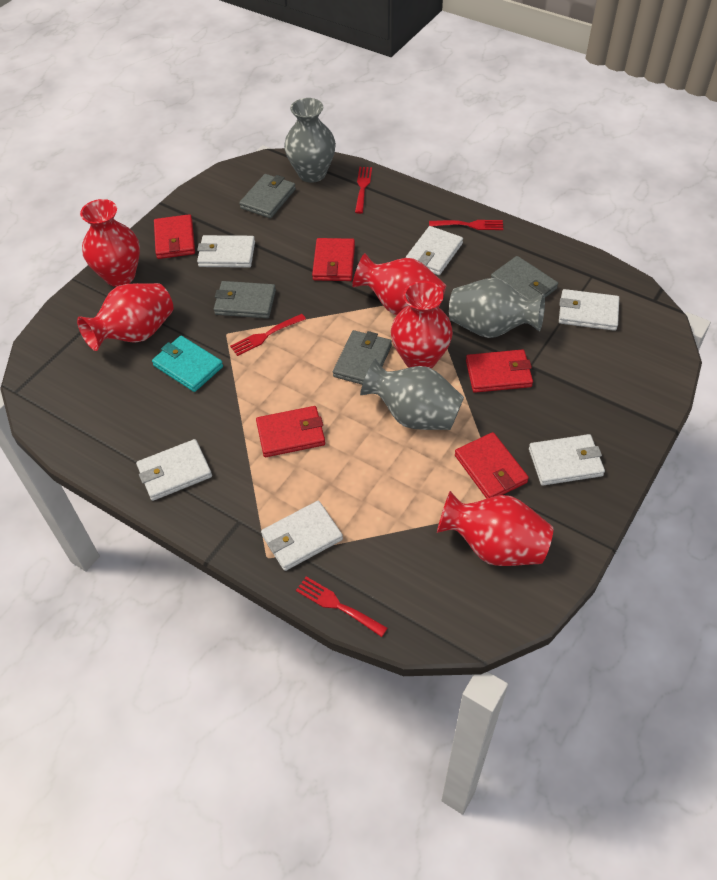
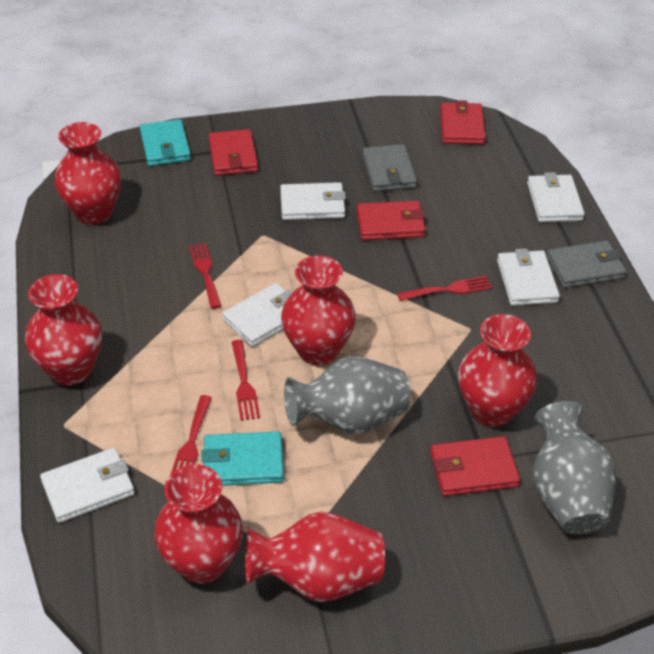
grey vase: 3 -> 2
grey wallet: 4 -> 2
red vase: 5 -> 6
red wallet: 5 -> 4
turquoise wallet: 1 -> 2
white wallet: 6 -> 5

